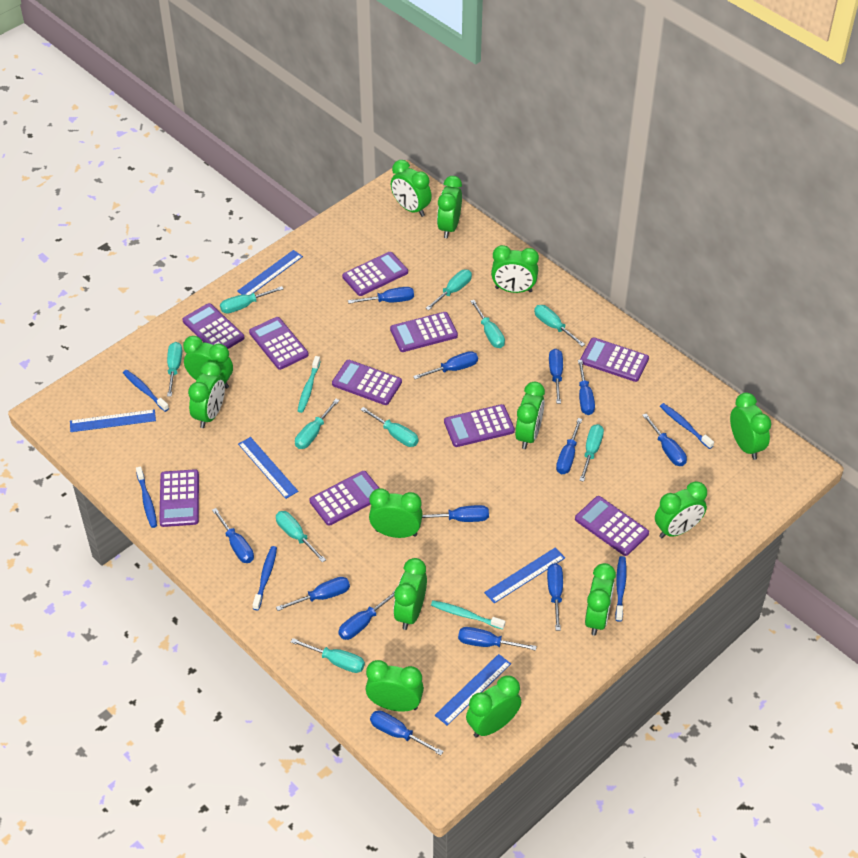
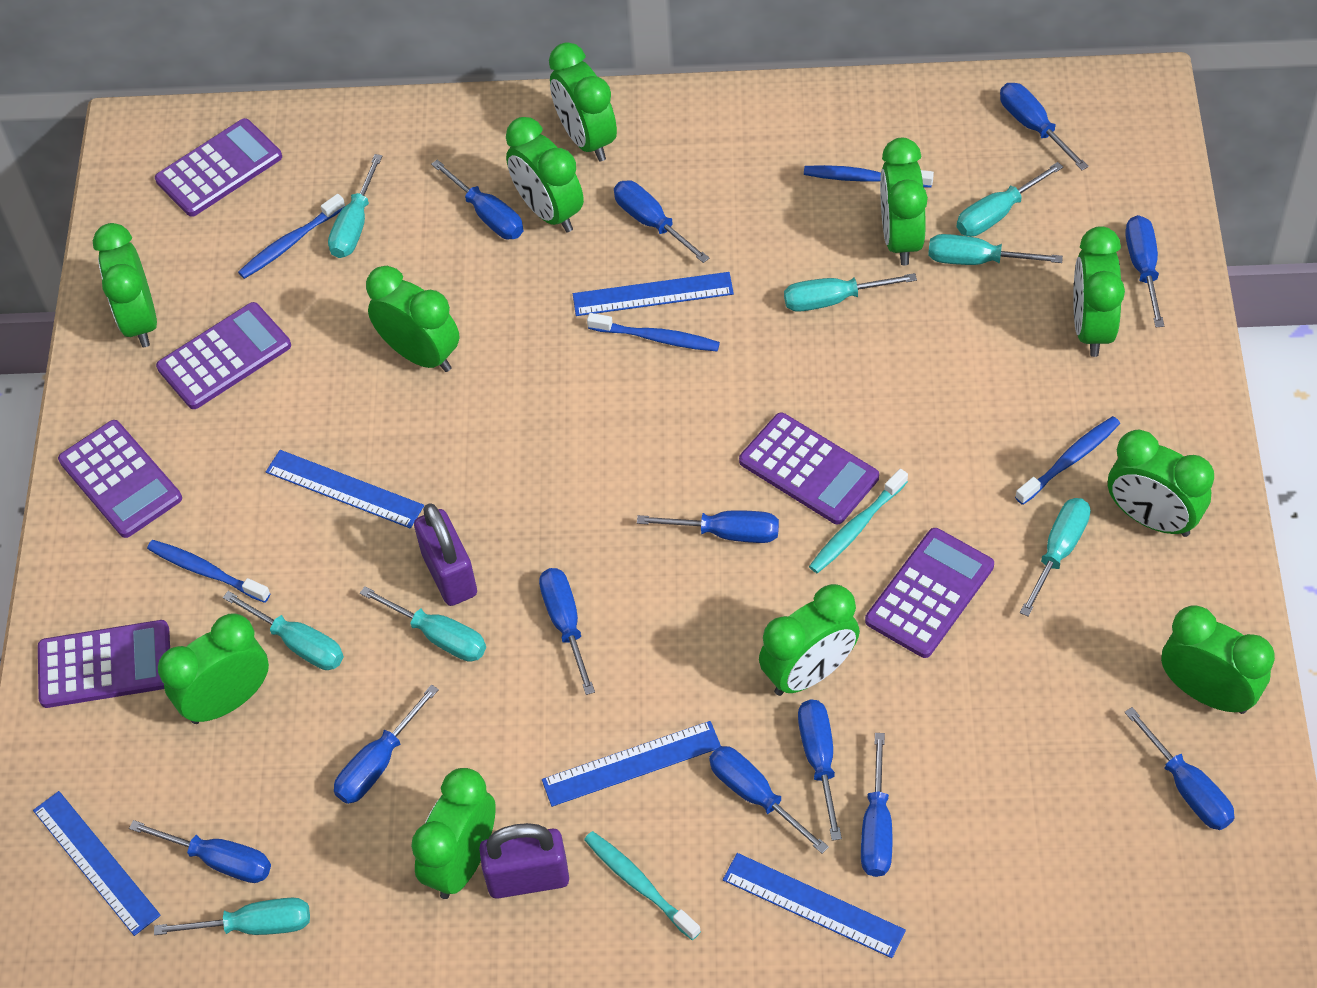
blue screwdriver: 13 -> 12
green clock: 13 -> 11
purple calculator: 10 -> 6
purple padlock: 0 -> 2
turquoise screwdriver: 10 -> 8

